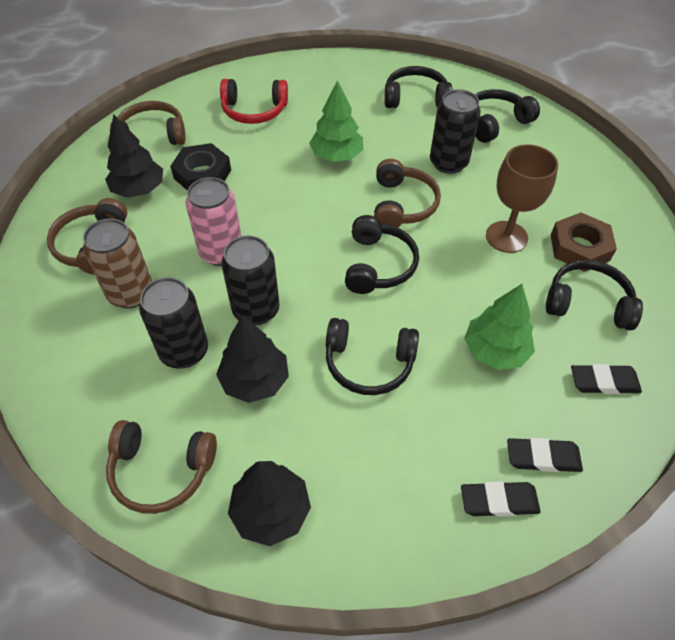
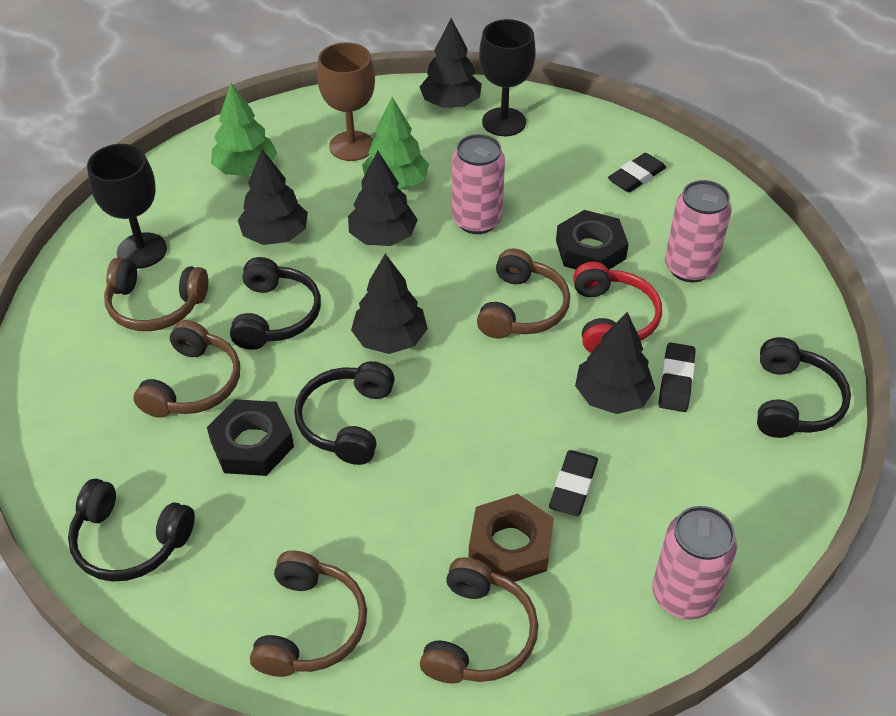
black can: 3 -> 0
black goblet: 0 -> 2
black headphones: 5 -> 4
black nut: 1 -> 2
black tree: 3 -> 5
brown can: 1 -> 0
brown headphones: 4 -> 5
pink can: 1 -> 3

